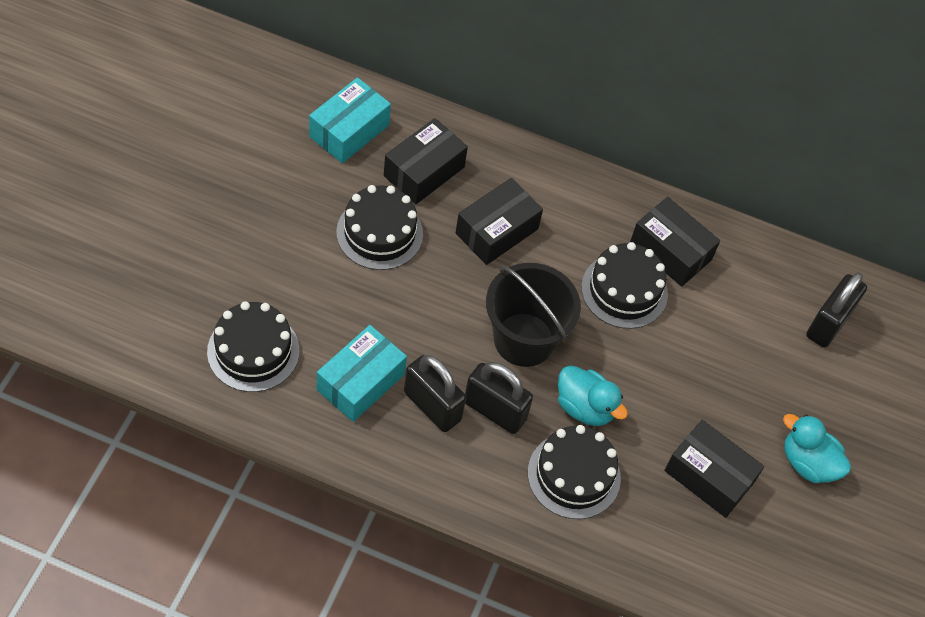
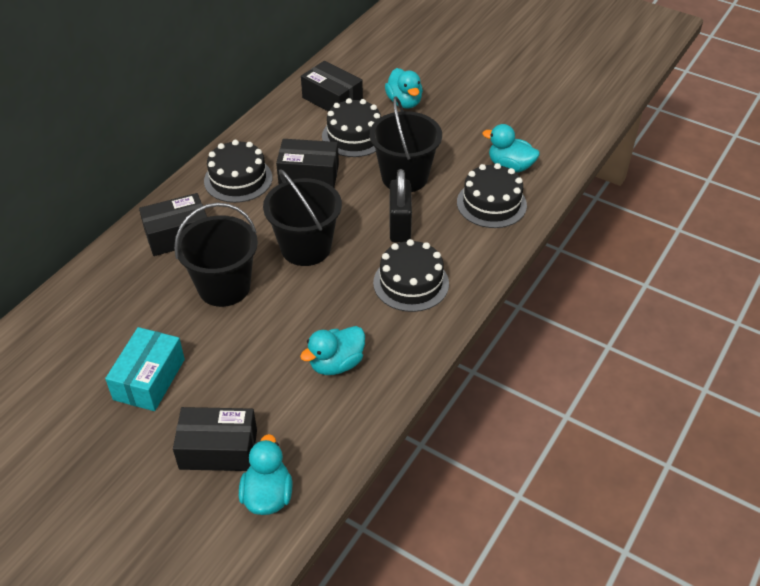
black bucket: 1 -> 3
black padlock: 3 -> 1
turquoise box: 2 -> 1
turquoise duck: 2 -> 4

